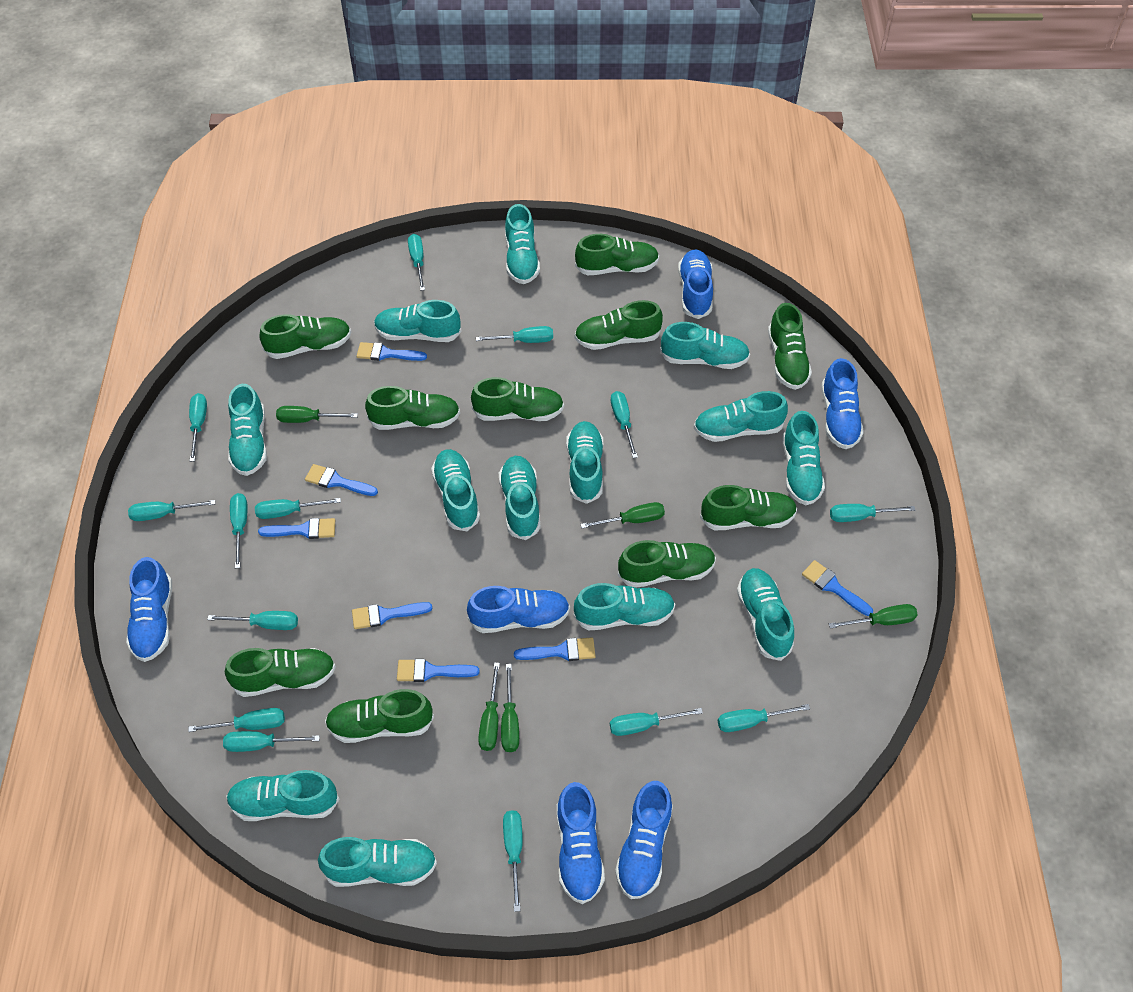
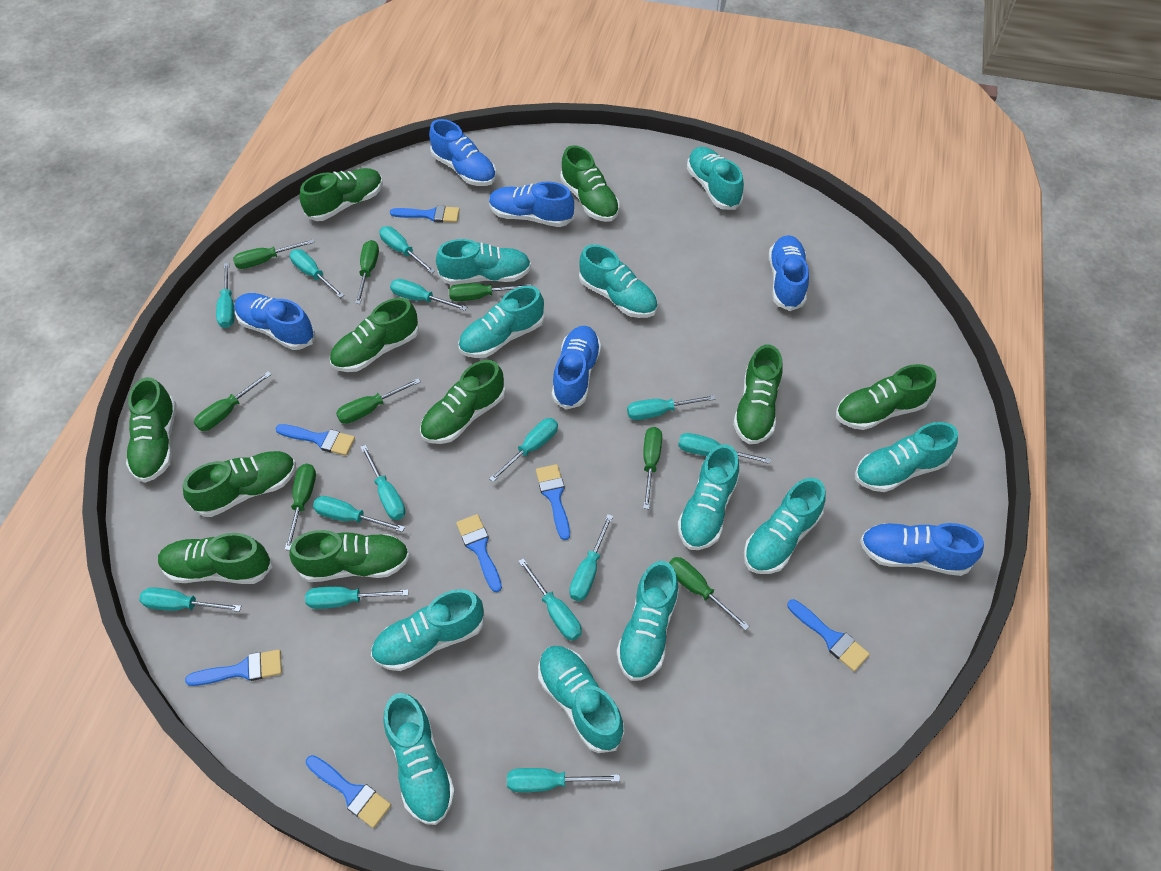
green screwdriver: 5 -> 8
turquoise shoe: 13 -> 11

